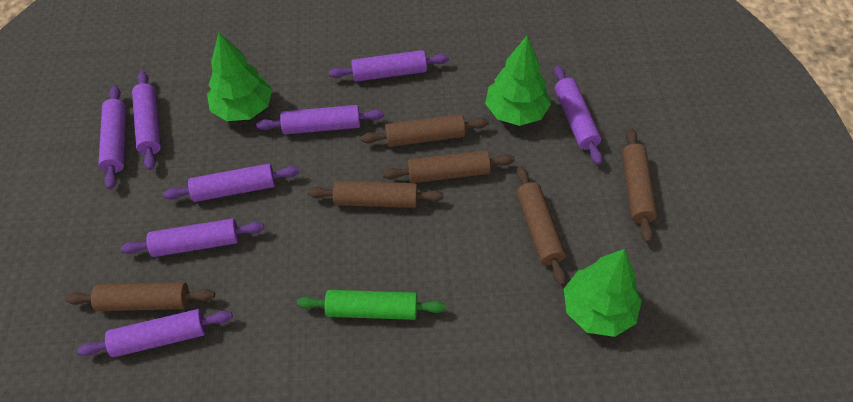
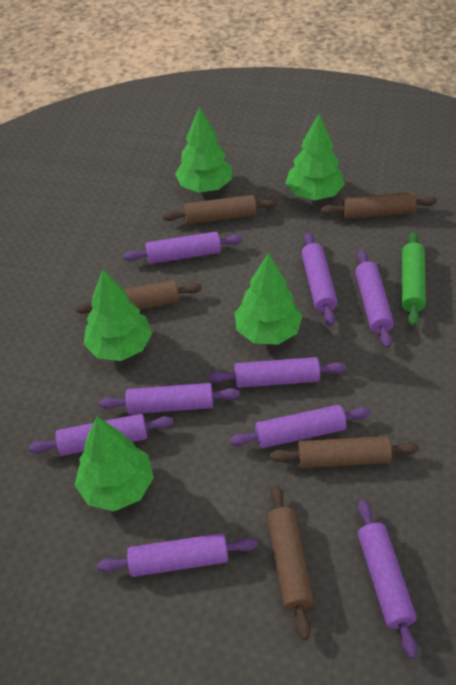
brown rolling pin: 6 -> 5
green tree: 3 -> 5
purple rolling pin: 8 -> 9

